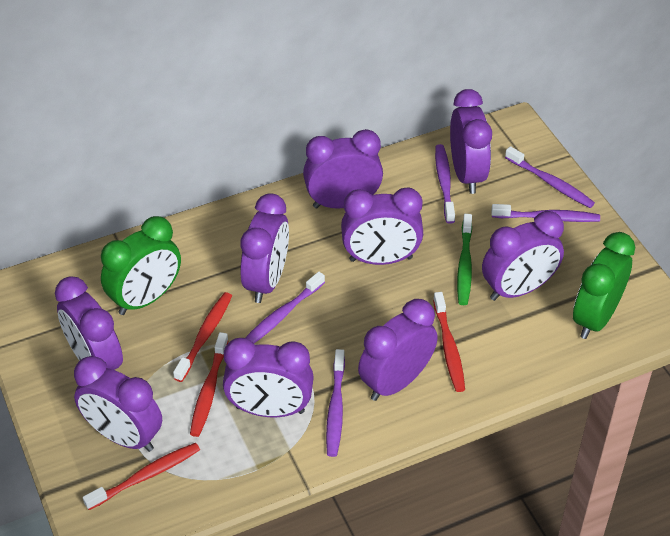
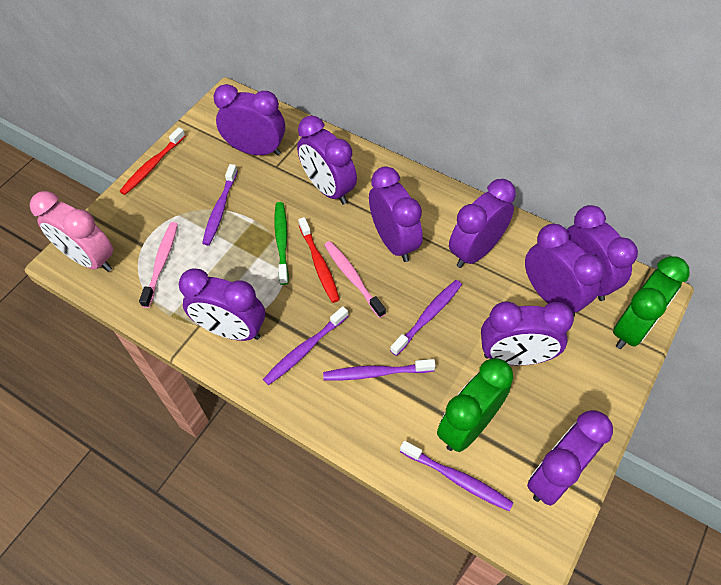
pink clock: 0 -> 1
pink toothbrush: 0 -> 2
red toothbrush: 4 -> 2

